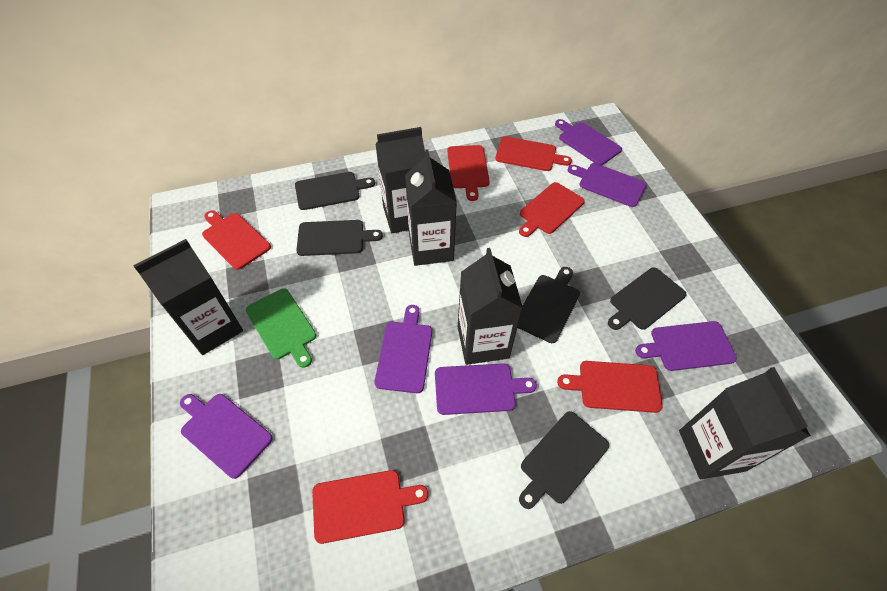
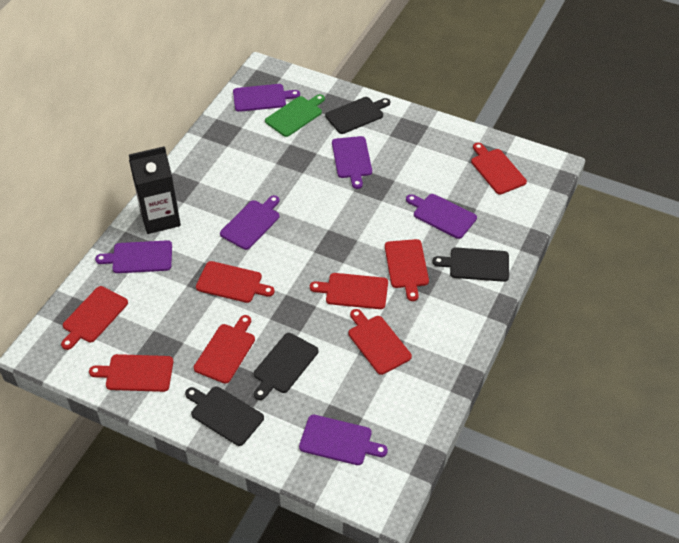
black carton: 5 -> 1
black cutting board: 5 -> 4
red cutting board: 6 -> 8

